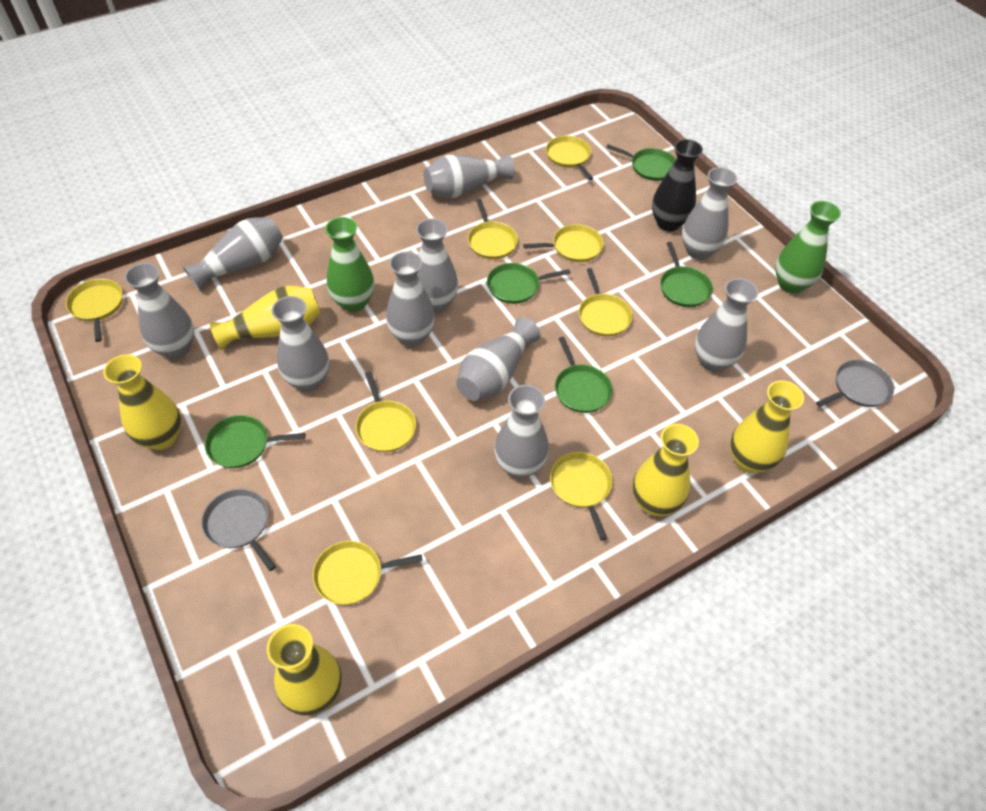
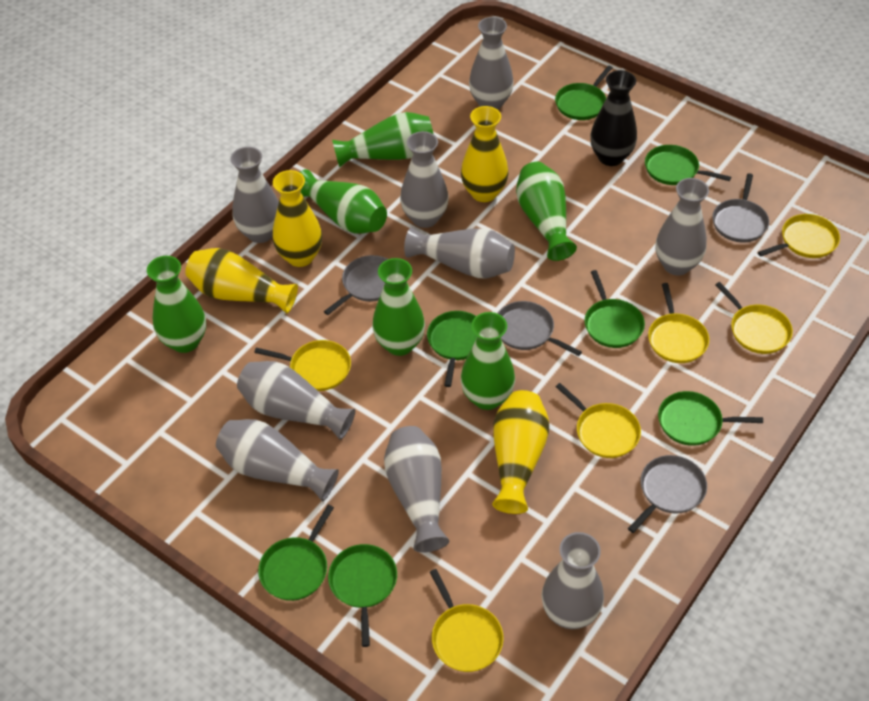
green pan: 5 -> 7
green vase: 2 -> 6
grey pan: 2 -> 4
grey vase: 10 -> 9
yellow pan: 8 -> 6
yellow vase: 5 -> 4

